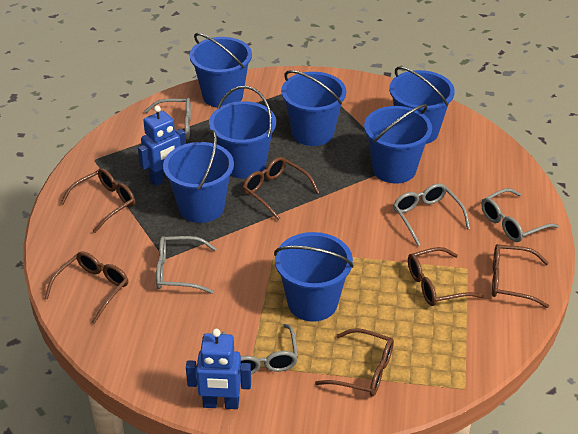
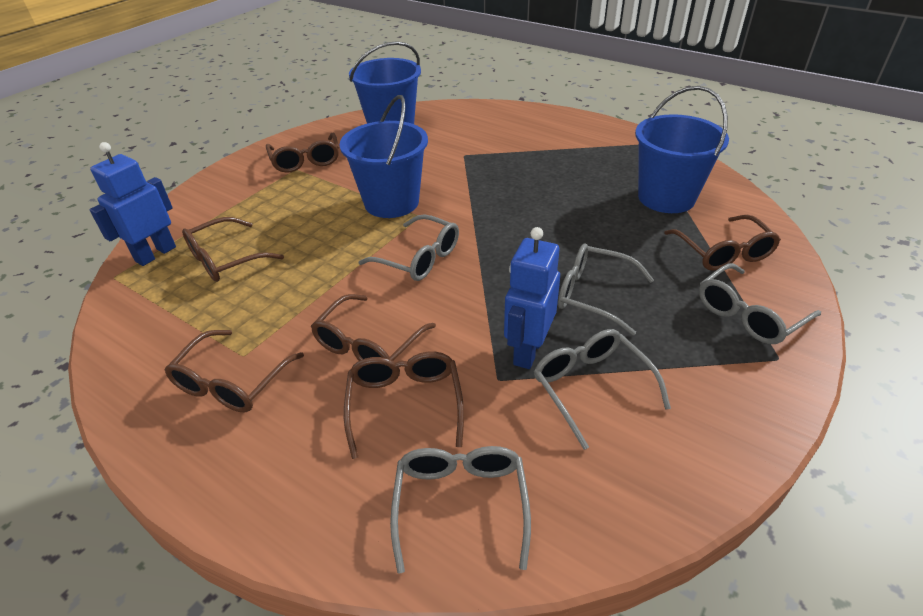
blue bucket: 7 -> 3

